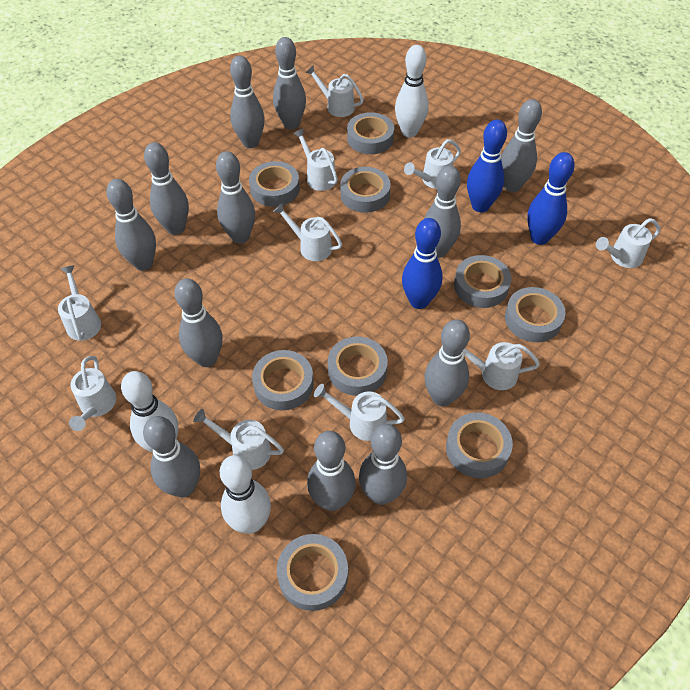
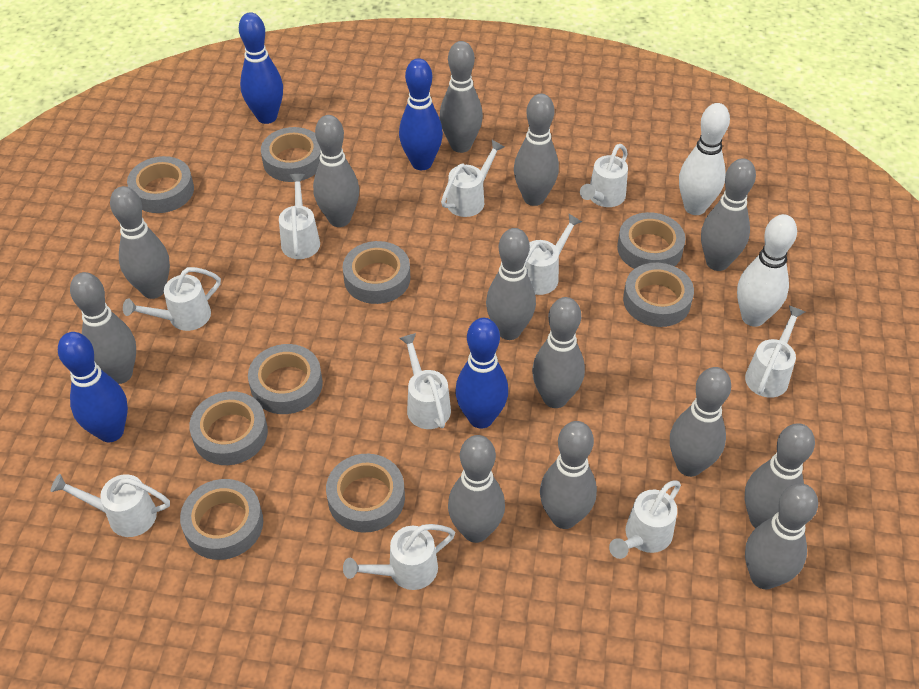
blue bowling pin: 3 -> 4
grey bowling pin: 12 -> 13
white bowling pin: 3 -> 2

